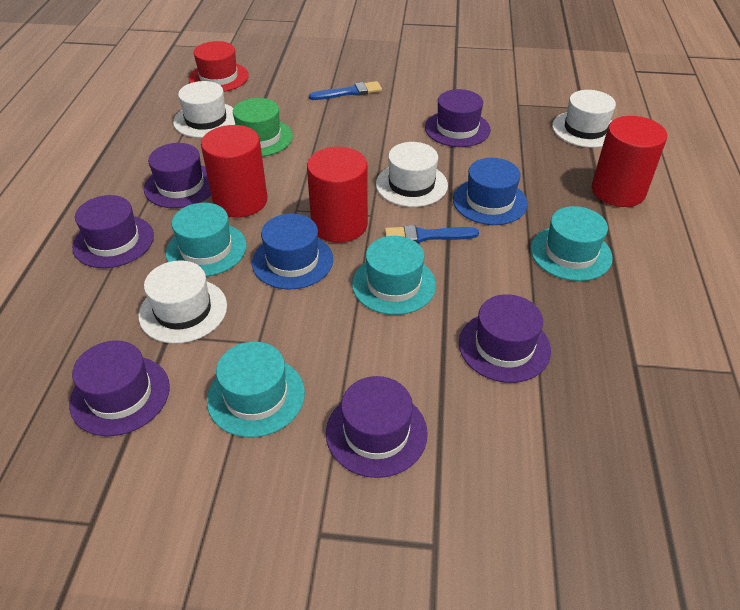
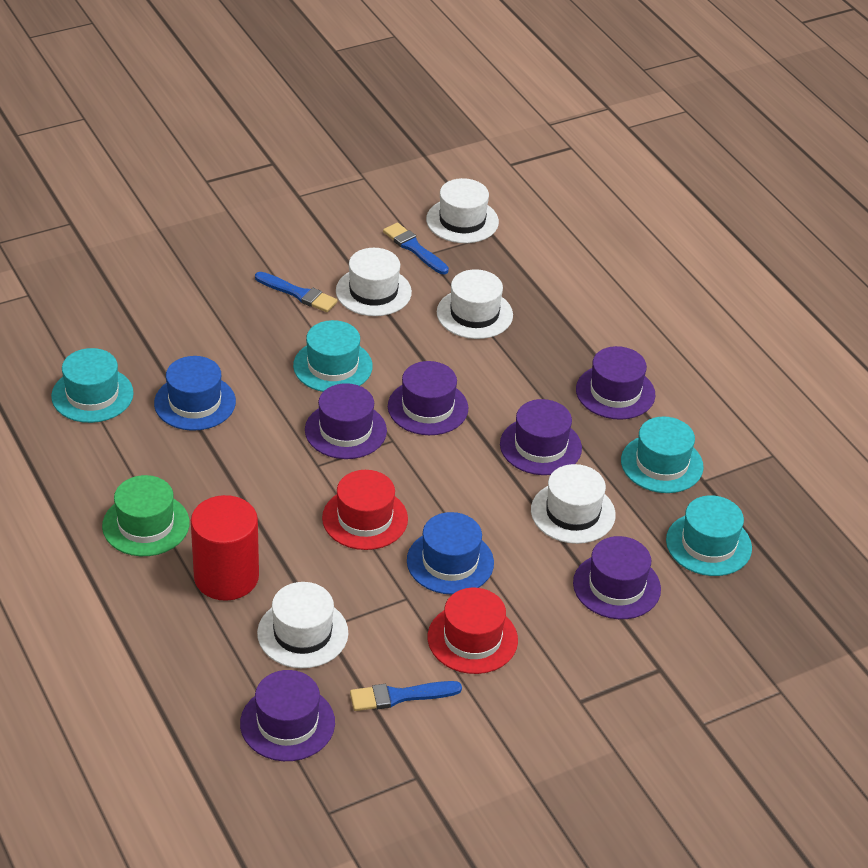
blue brush: 2 -> 3
red cylinder: 3 -> 1
red hat: 1 -> 2
white hat: 4 -> 5

